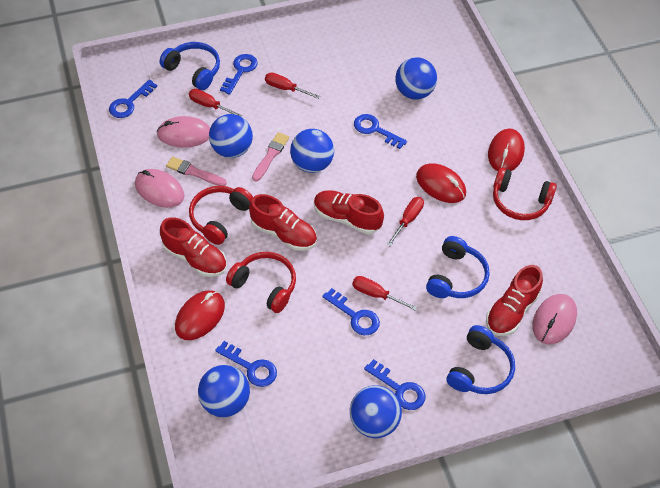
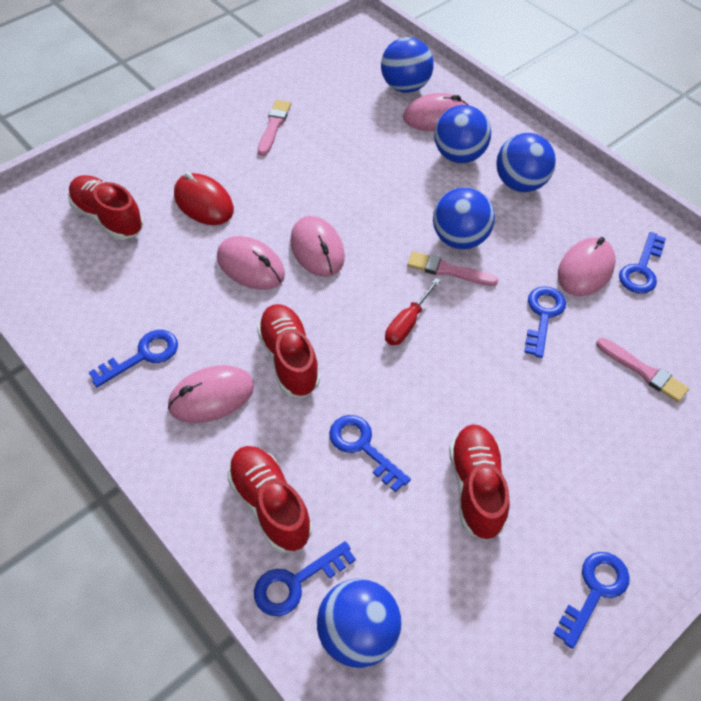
blue headphones: 3 -> 0
pink brush: 2 -> 3
pink mouse: 3 -> 5
red headphones: 3 -> 0
red mouse: 3 -> 1
red screwdriver: 4 -> 1

